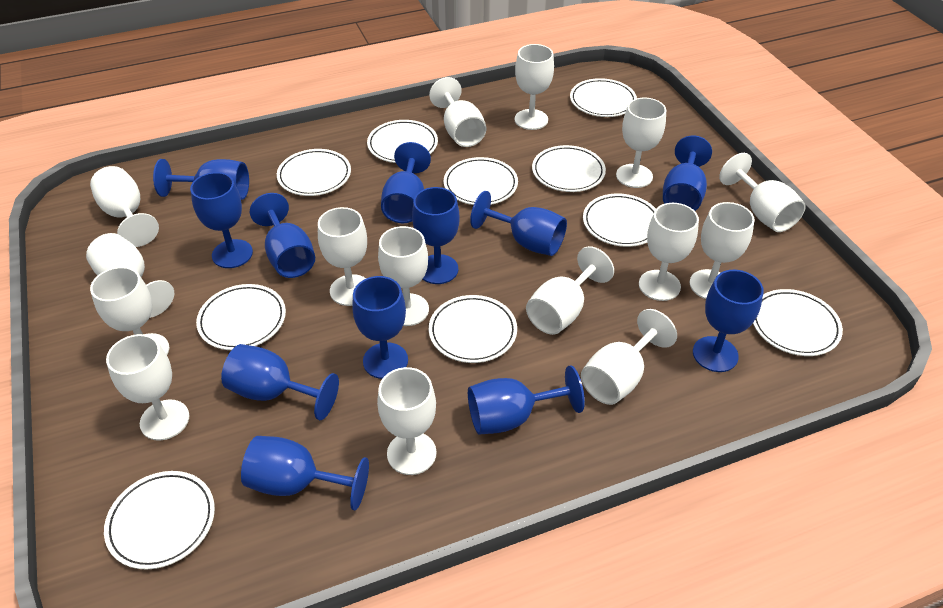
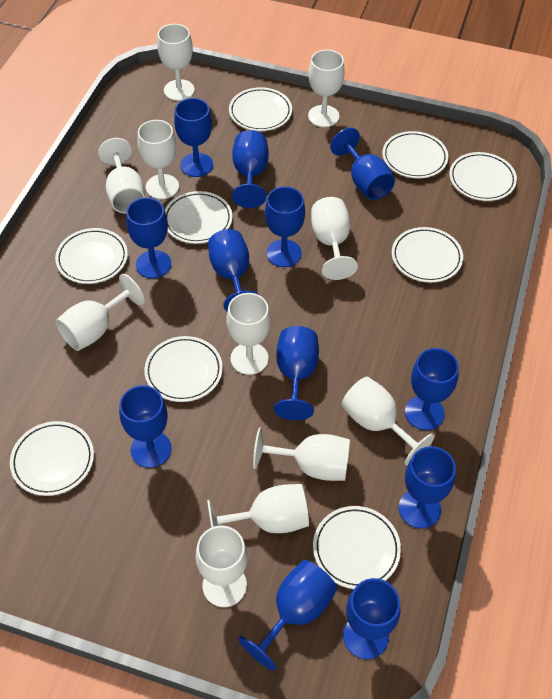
white goblet: 15 -> 11
white plate: 10 -> 9

